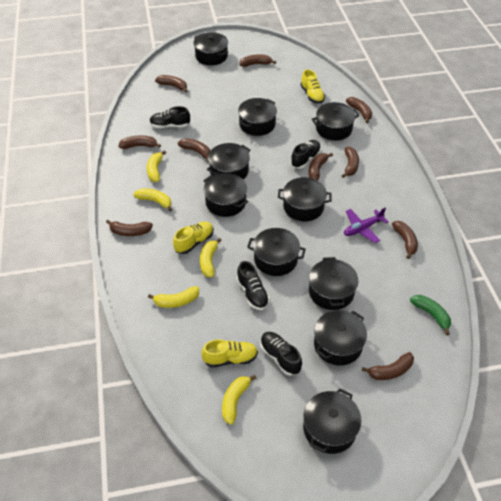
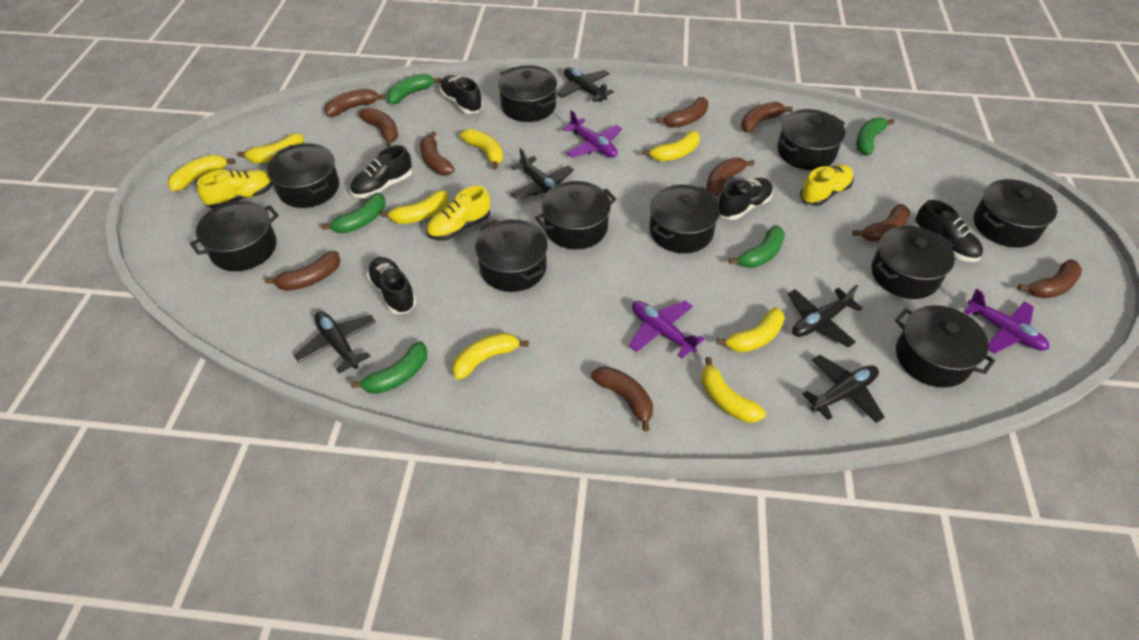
black plane: 0 -> 5
black shoe: 4 -> 5
green banana: 1 -> 5
purple plane: 1 -> 3
yellow banana: 5 -> 8

